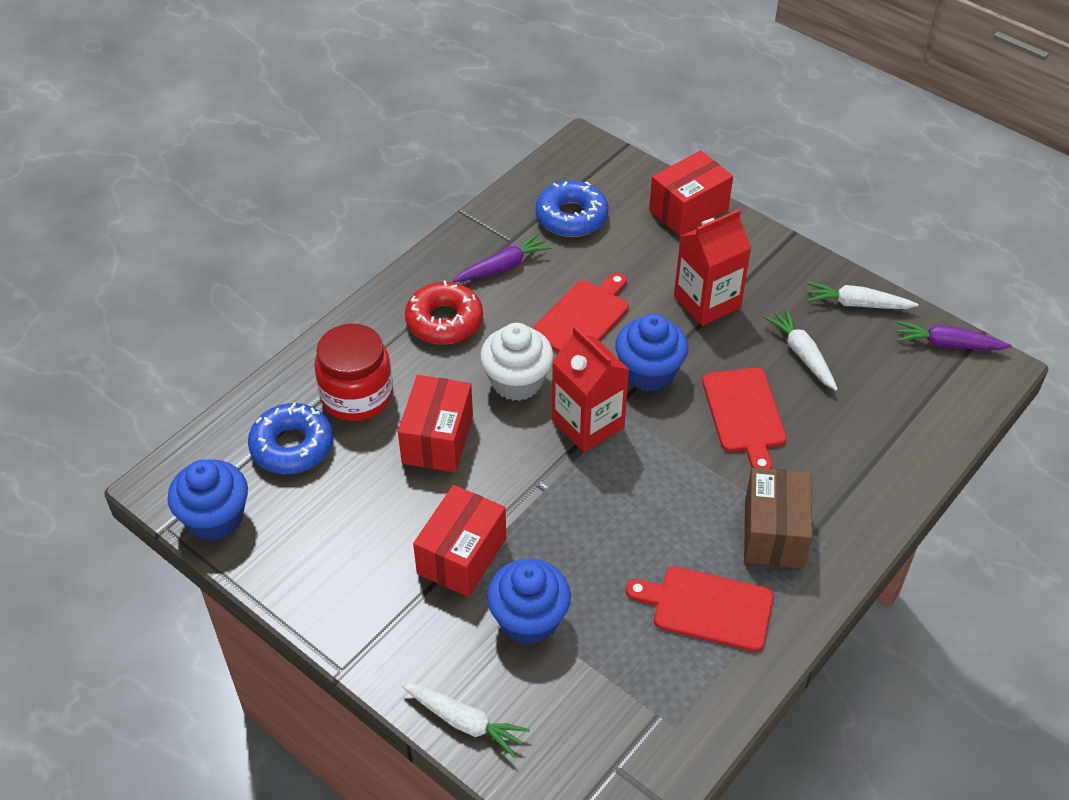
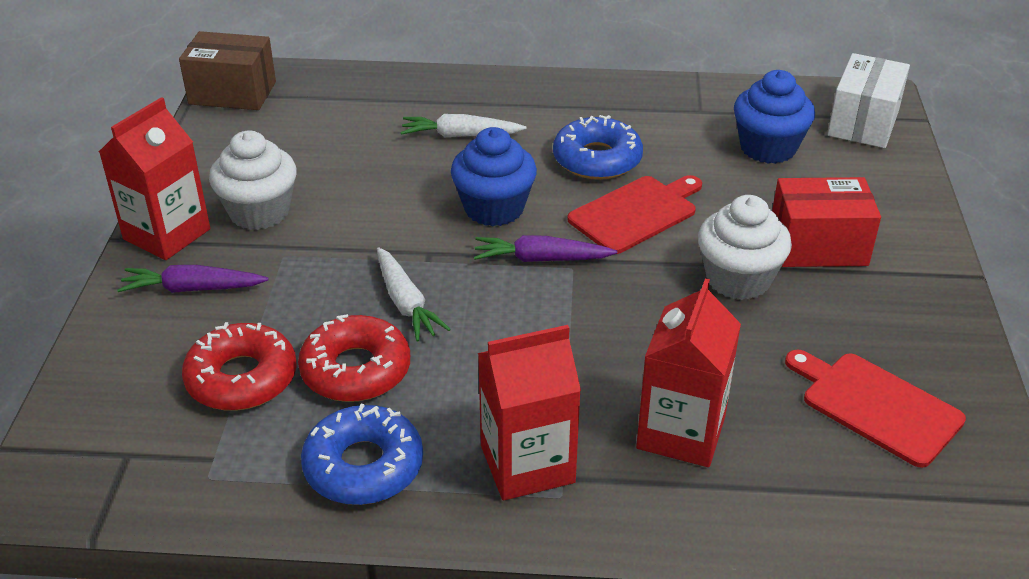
blue cupcake: 3 -> 2
red box: 3 -> 1
red carton: 2 -> 3
red cutting board: 3 -> 2
red donut: 1 -> 2
red jar: 1 -> 0
white box: 0 -> 1
white carrot: 3 -> 2
white cupcake: 1 -> 2

